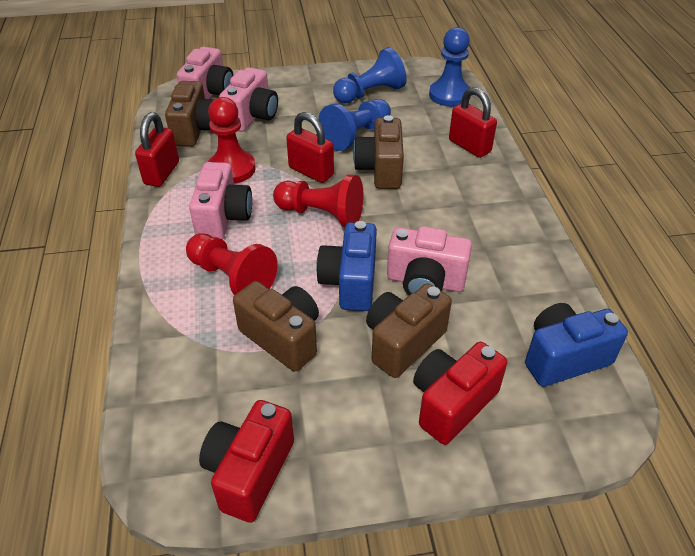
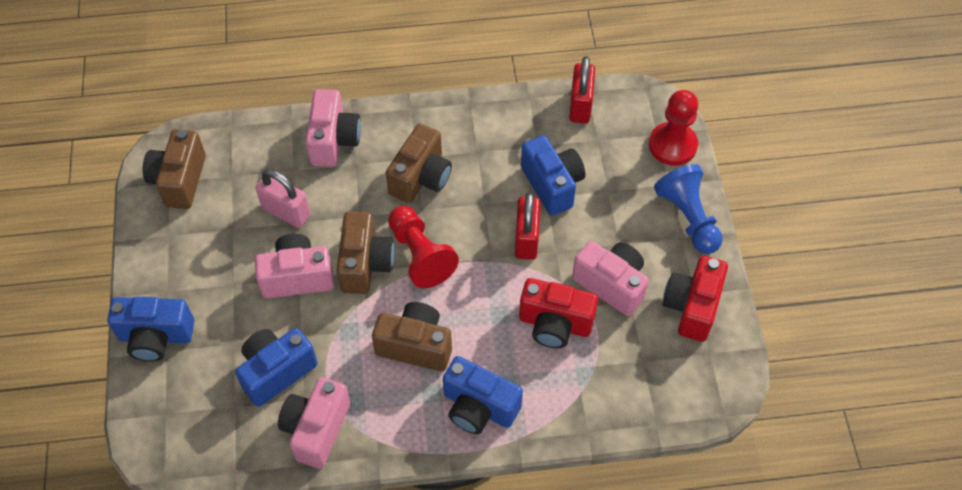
blue camera: 2 -> 4
blue pawn: 3 -> 1
pink padlock: 0 -> 1
red padlock: 3 -> 2
red pawn: 3 -> 2

